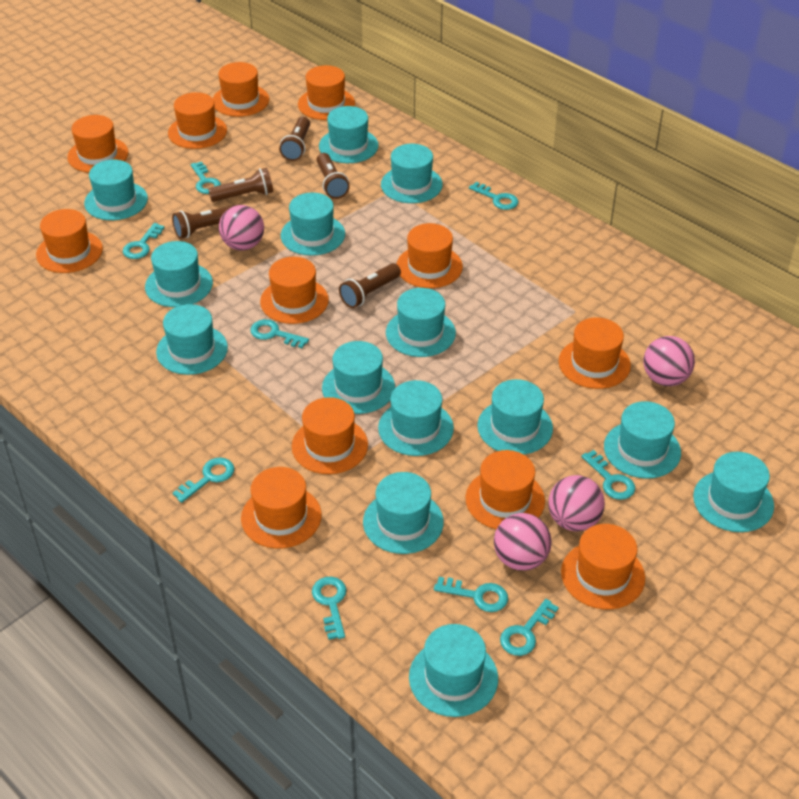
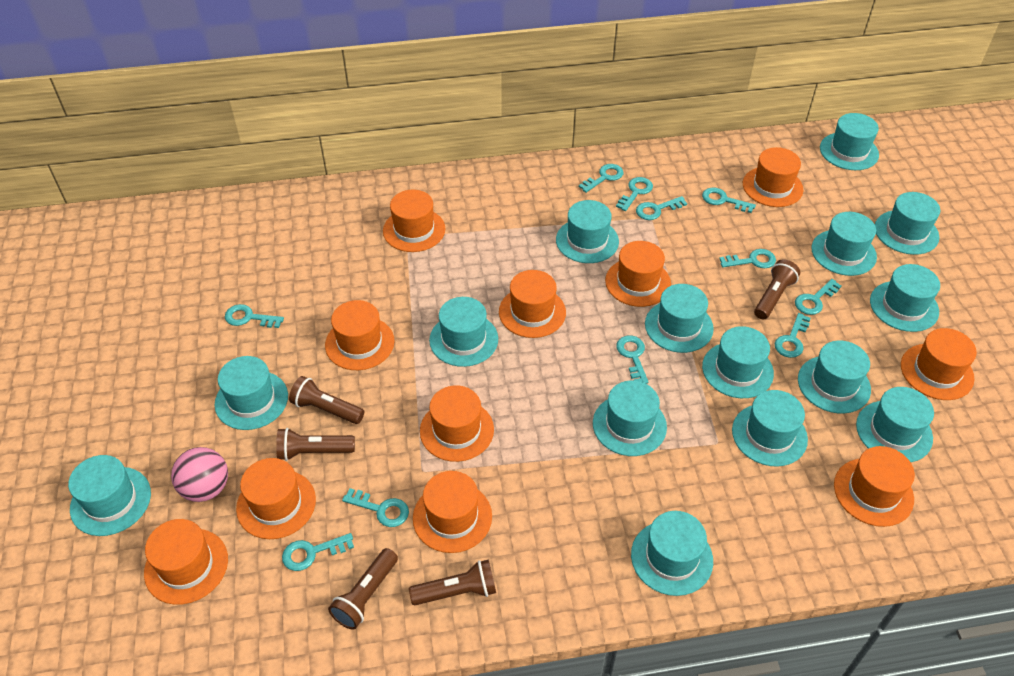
orange hat: 12 -> 11
pink ball: 4 -> 1
turquoise hat: 14 -> 15
turquoise key: 9 -> 11

